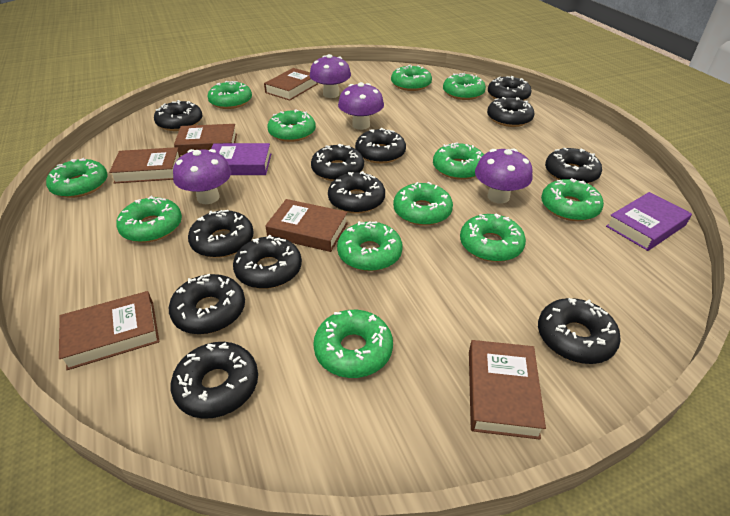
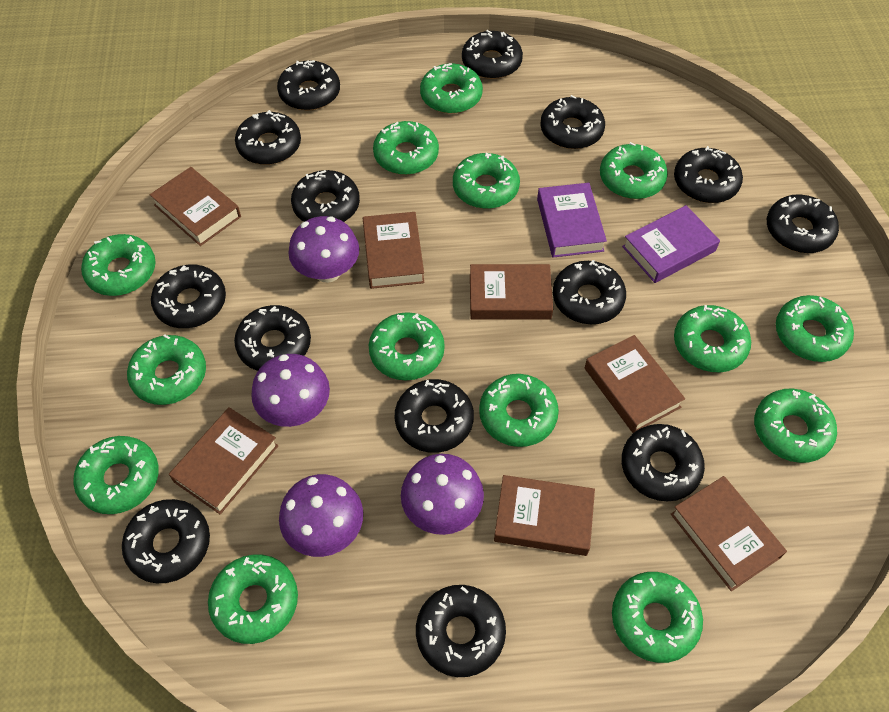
black donut: 12 -> 14
brown book: 6 -> 7
green donut: 12 -> 14

